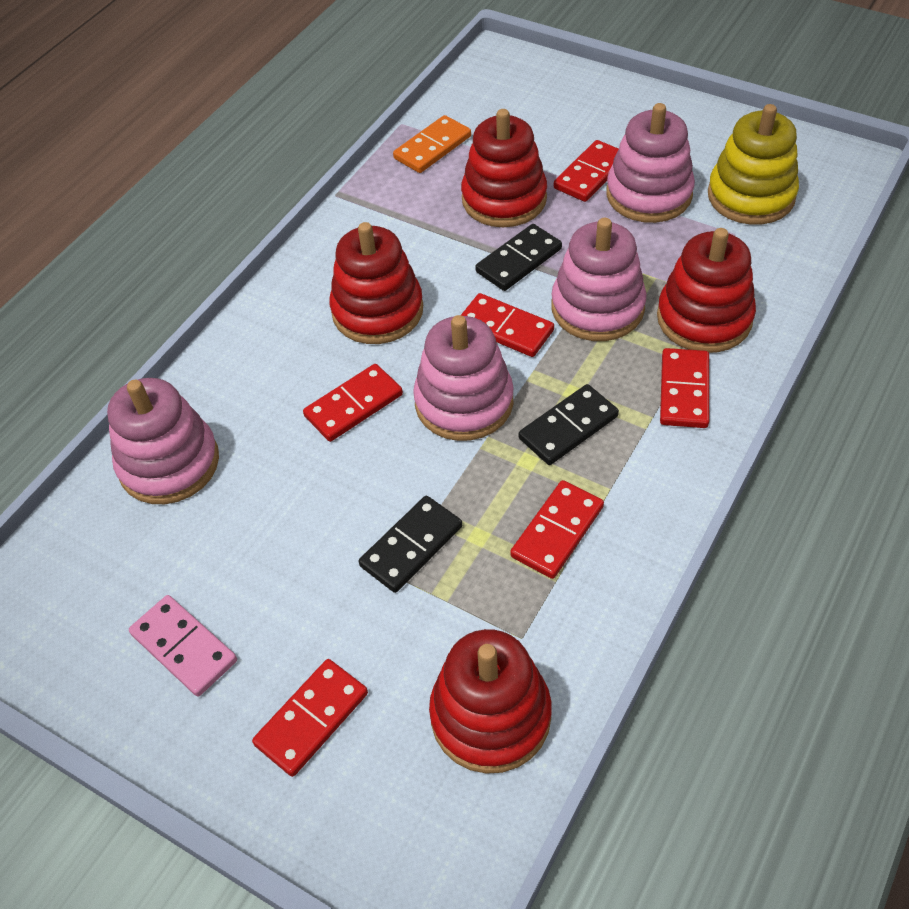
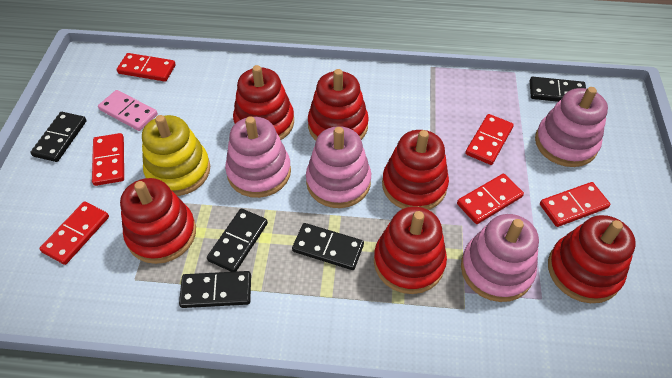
black domino: 3 -> 5
orange domino: 1 -> 0
red stacking toy: 4 -> 6

